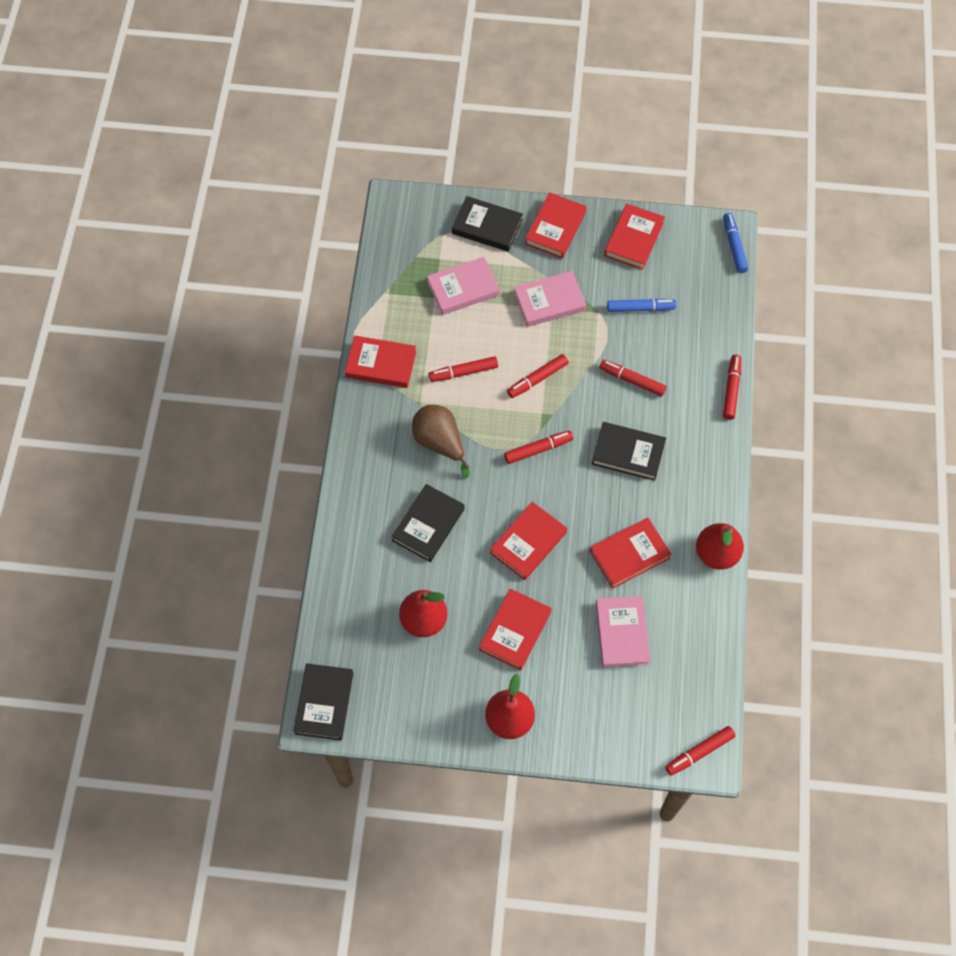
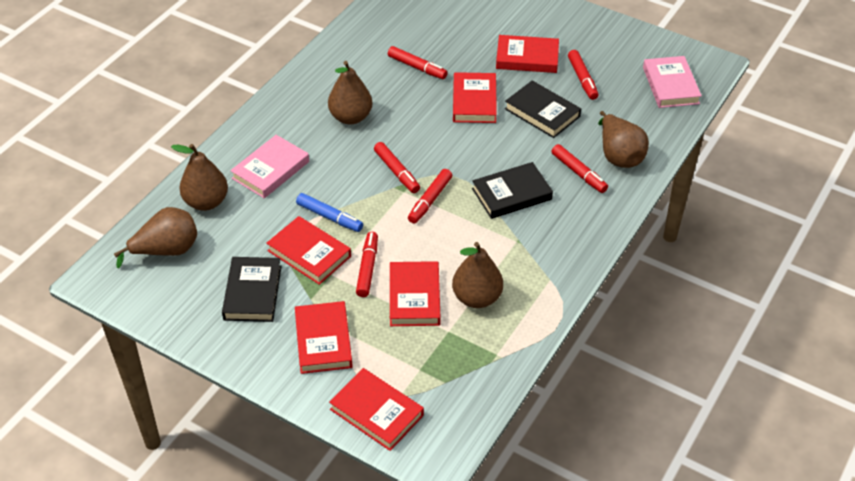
black book: 4 -> 3
blue marker: 2 -> 1
brown pear: 1 -> 5
pink book: 3 -> 2
red pear: 3 -> 0

